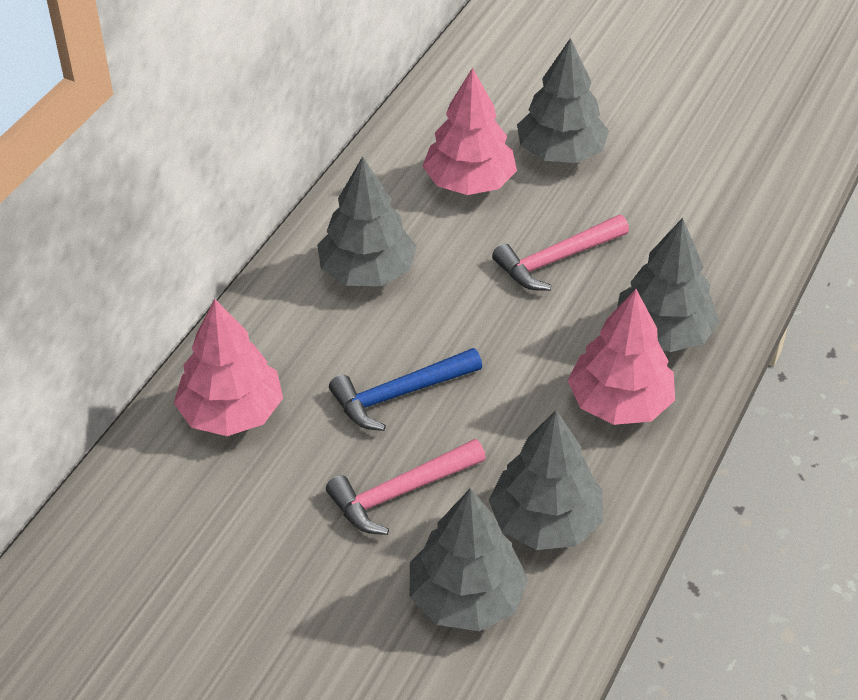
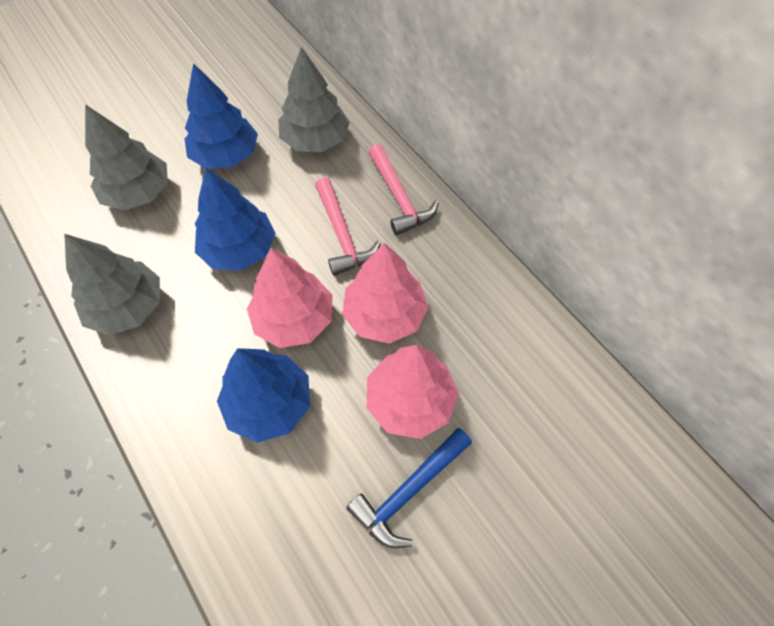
blue tree: 0 -> 3
grey tree: 5 -> 3

